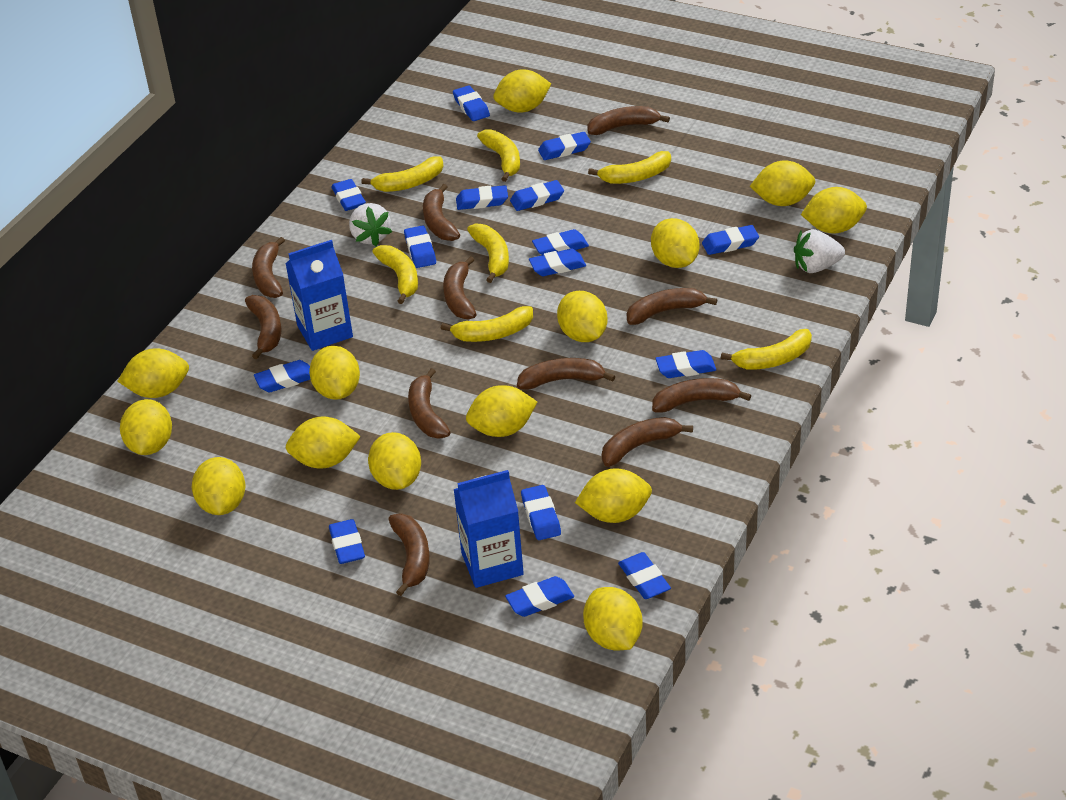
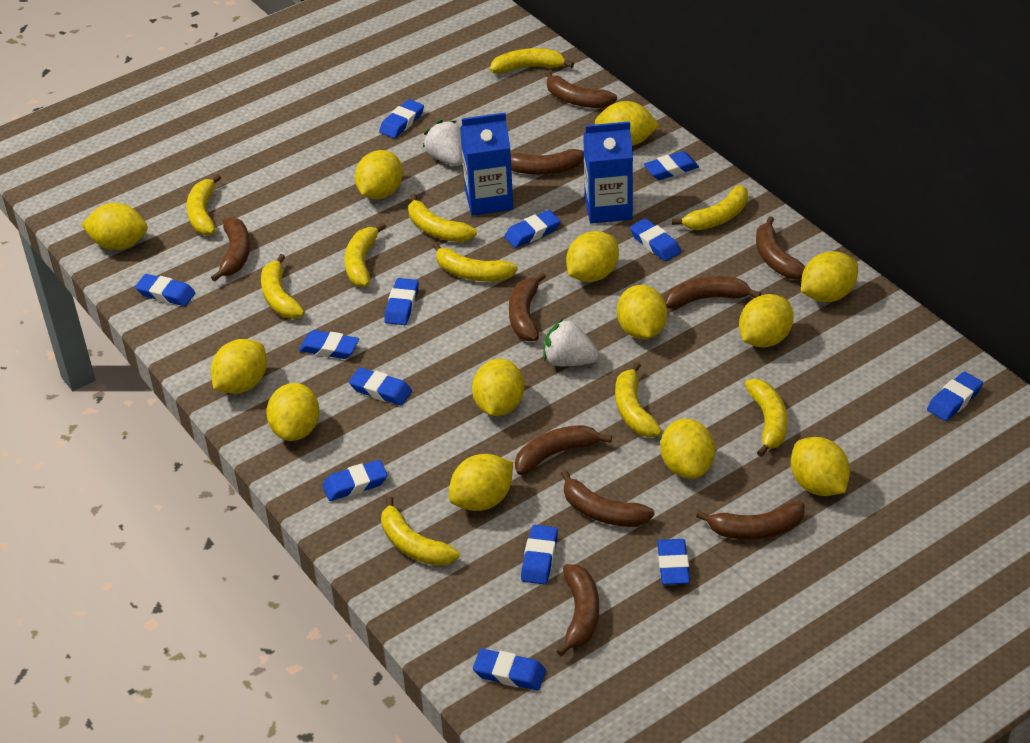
blue eraser: 15 -> 13
brown banana: 11 -> 10
yellow banana: 7 -> 10
yellow lemon: 14 -> 13

